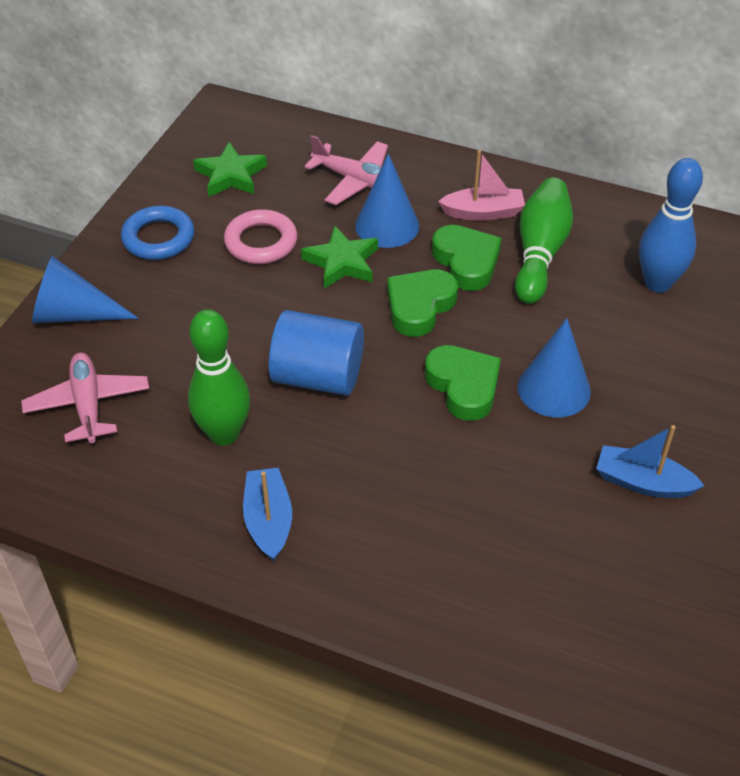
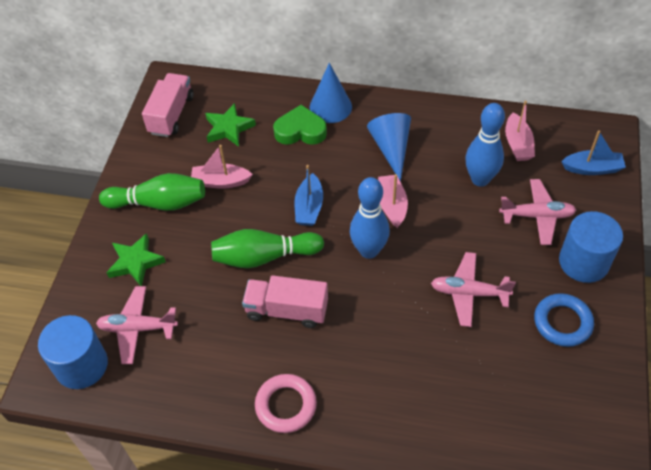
blue bowling pin: 1 -> 2
blue cone: 3 -> 2
blue cylinder: 1 -> 2
green heart: 3 -> 1
pink boat: 1 -> 3
pink plane: 2 -> 3
pink truck: 0 -> 2

